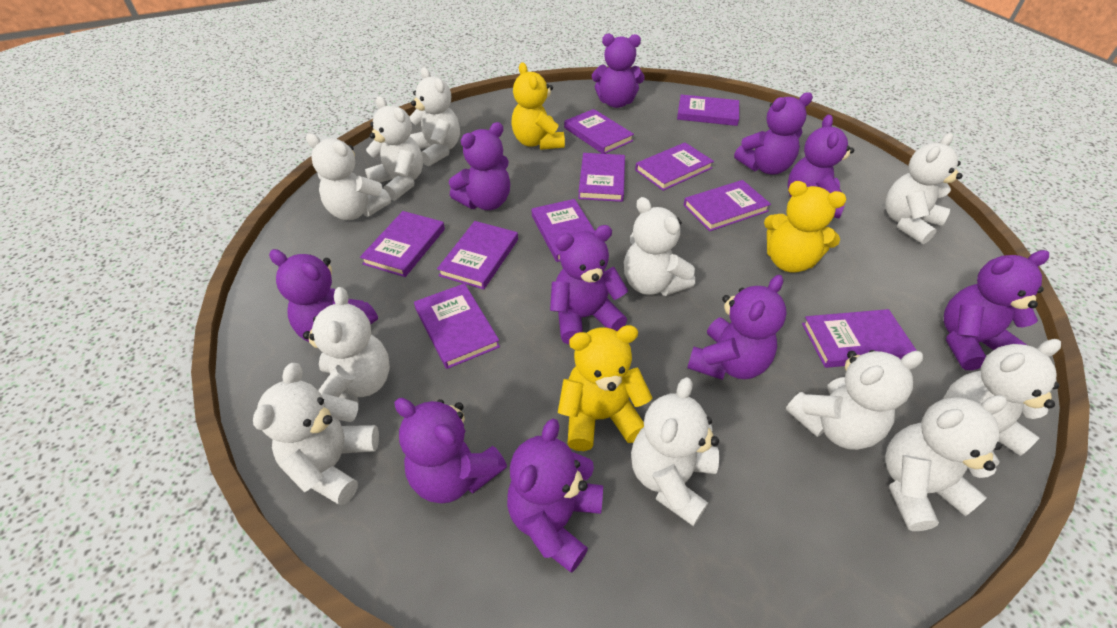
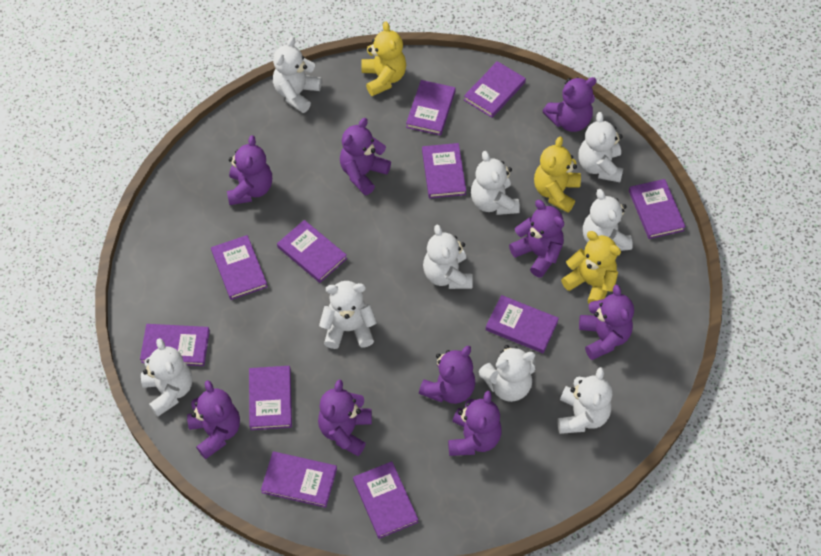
purple book: 10 -> 11
purple teddy bear: 10 -> 9
white teddy bear: 11 -> 9

